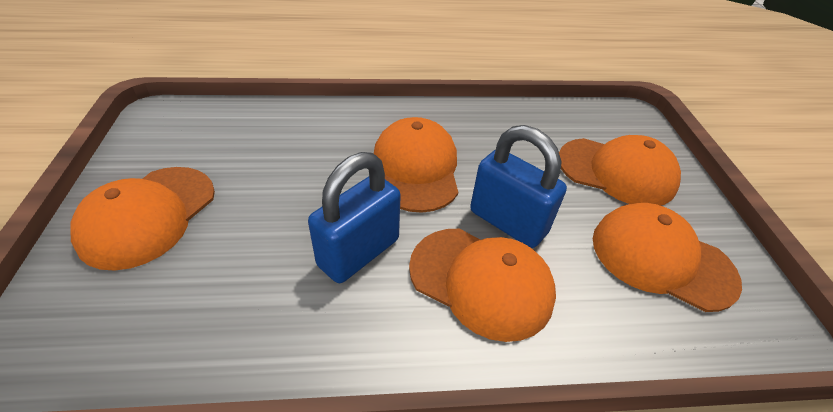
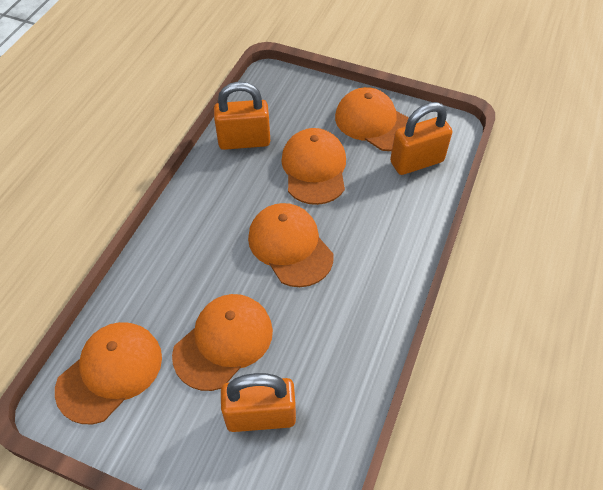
blue padlock: 2 -> 0
orange padlock: 0 -> 3

